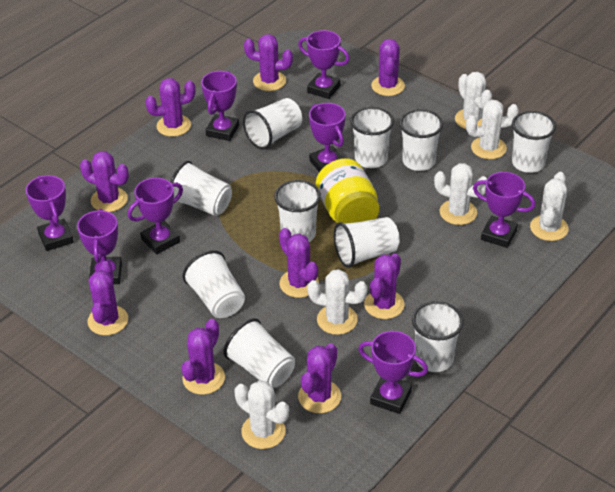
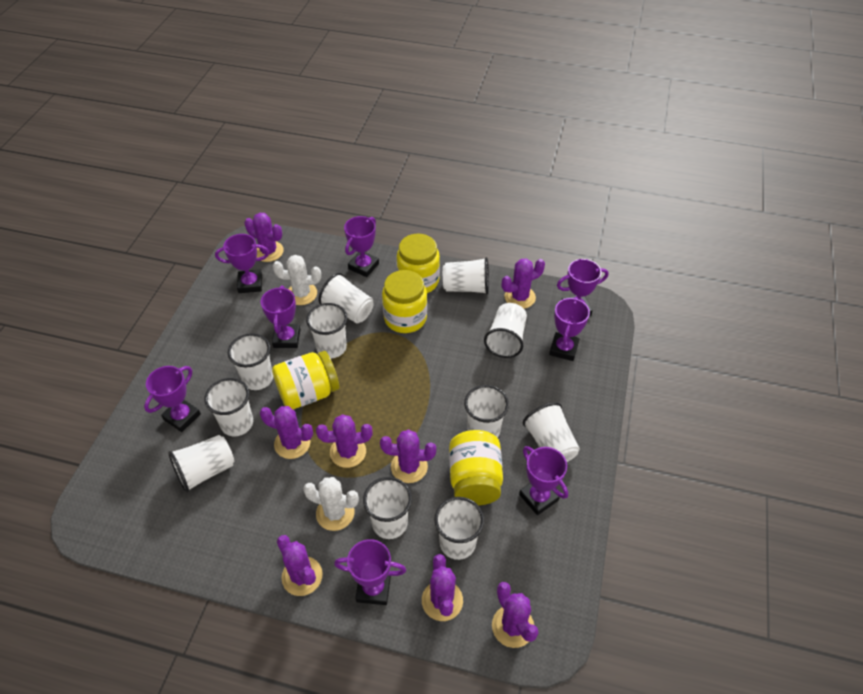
purple cactus: 9 -> 8
white cactus: 6 -> 2
white cup: 10 -> 11
yellow jar: 1 -> 4

